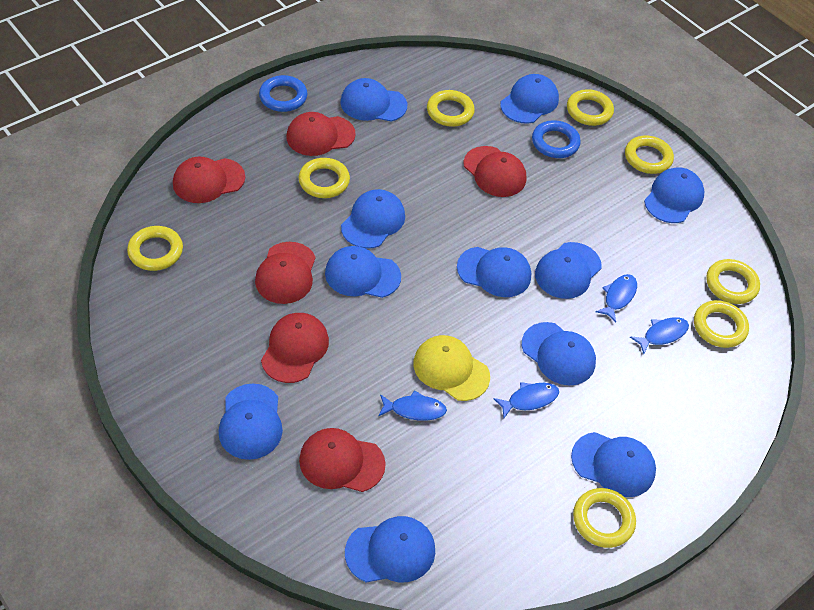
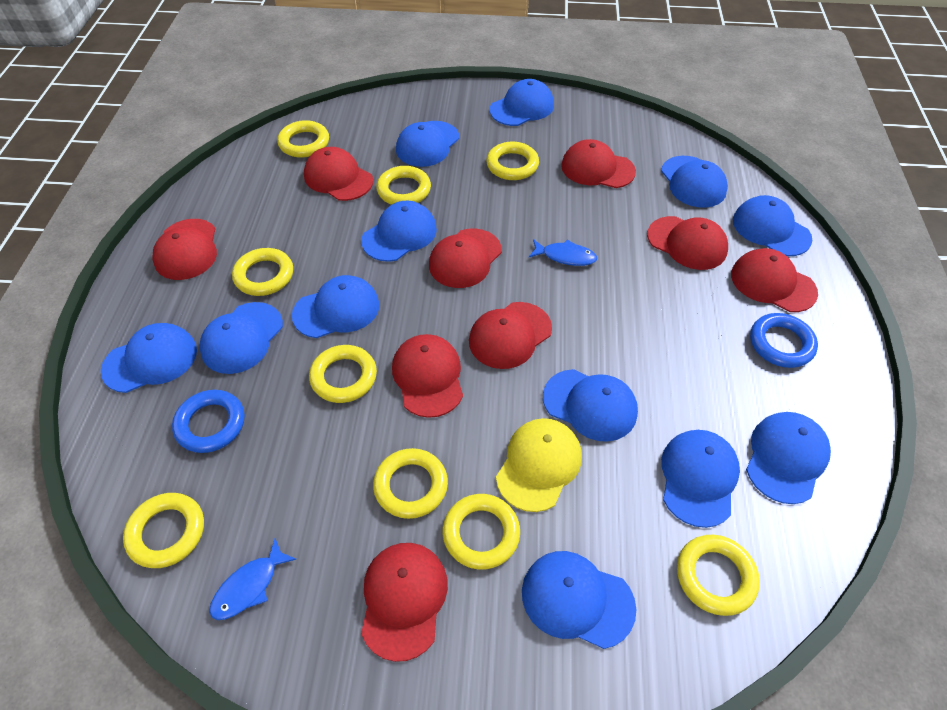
blue cap: 11 -> 12
blue fish: 4 -> 2
red cap: 6 -> 9
yellow ring: 8 -> 9

